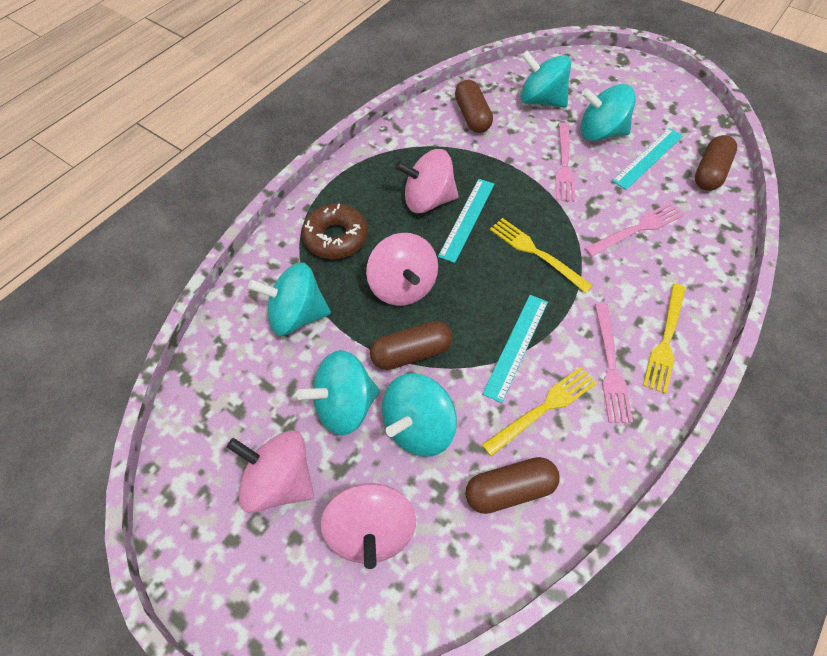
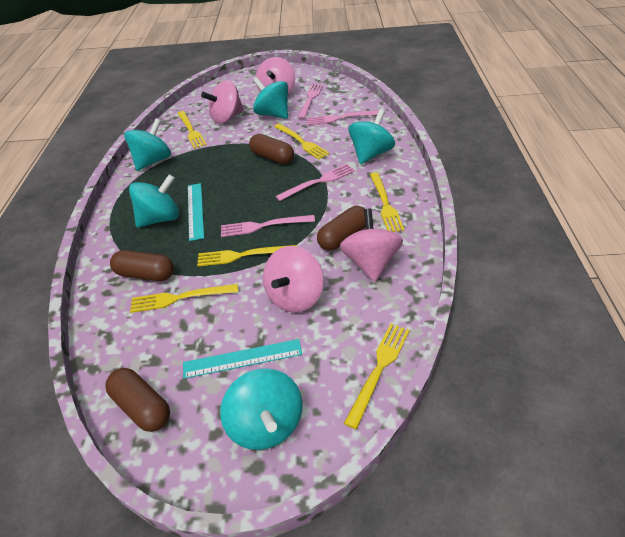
brown donut: 1 -> 0
pink fork: 3 -> 4
turquoise ruler: 3 -> 2
yellow fork: 3 -> 6

